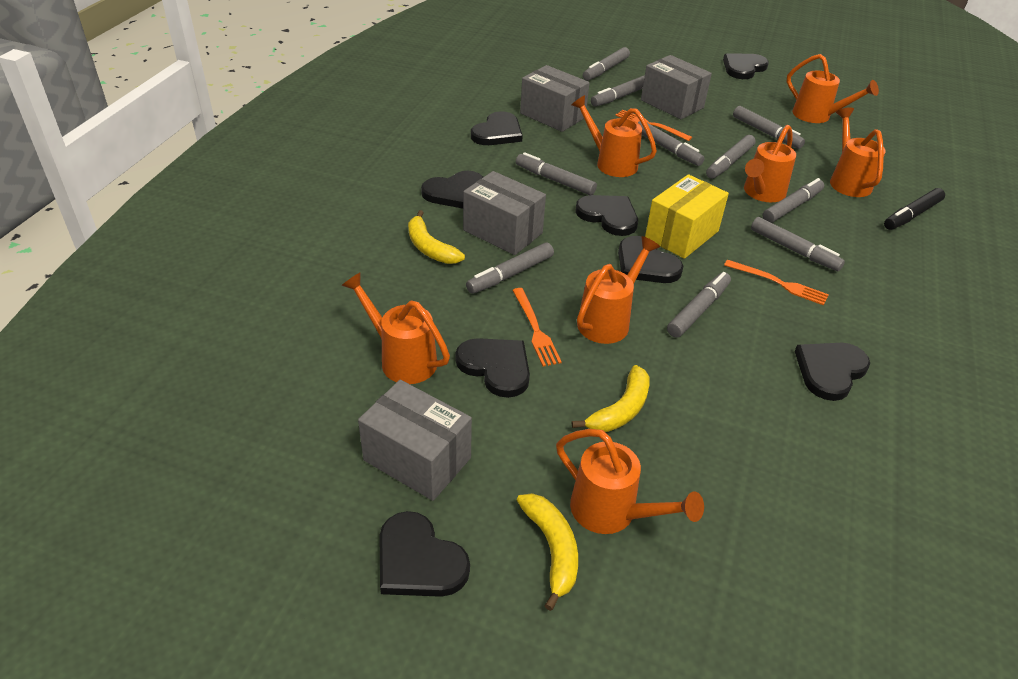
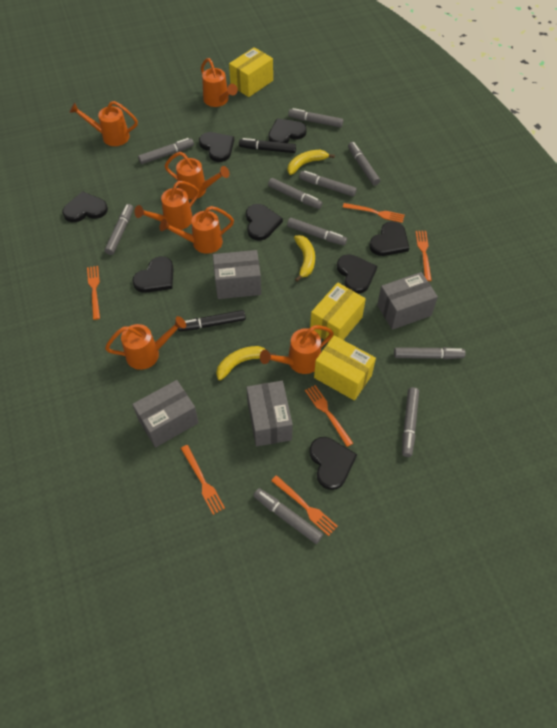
black marker: 1 -> 2
orange fork: 3 -> 6
yellow box: 1 -> 3

